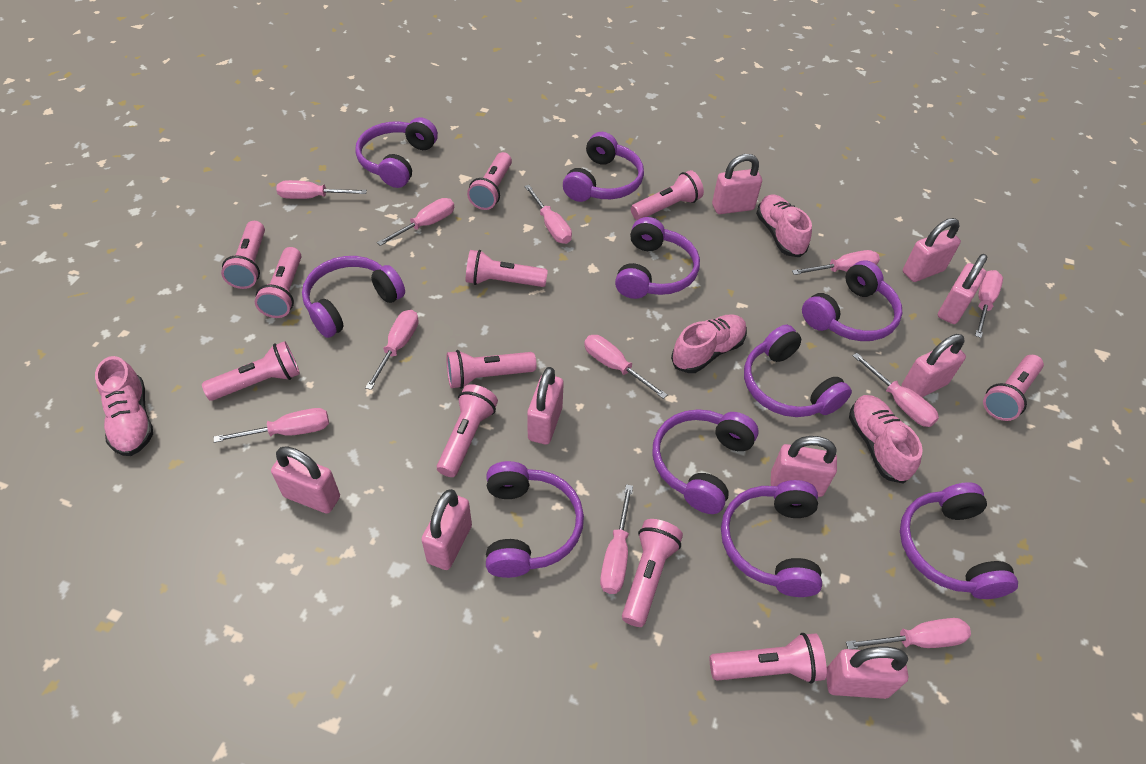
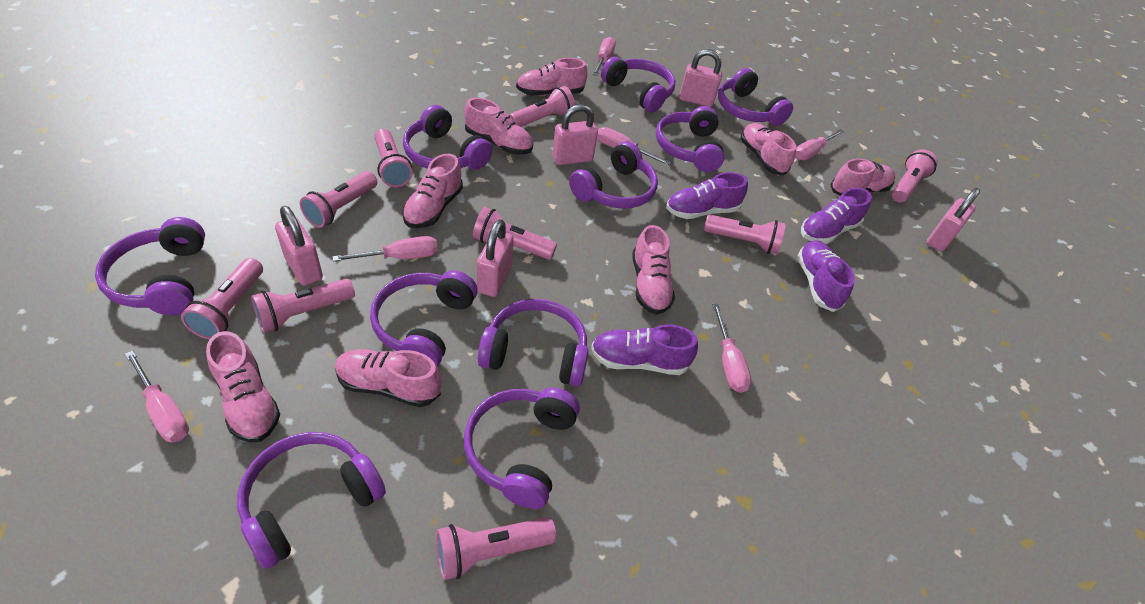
pink flashlight: 11 -> 9
pink padlock: 9 -> 5
pink screwdriver: 11 -> 6
pink shoe: 4 -> 8
purple shoe: 0 -> 4

